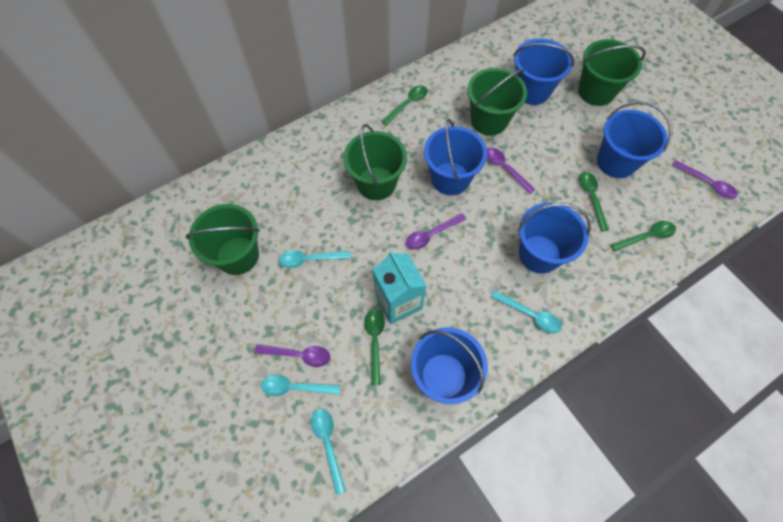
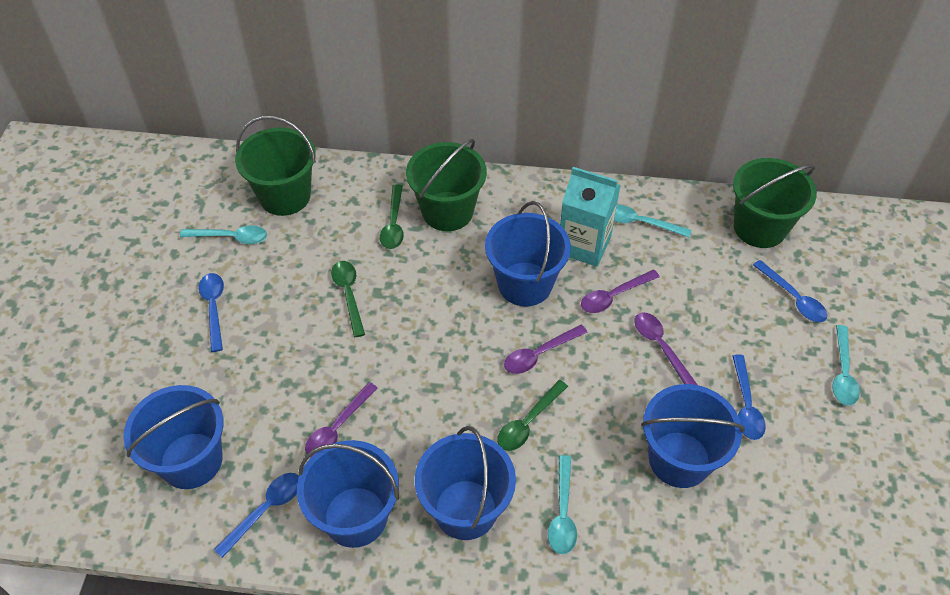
blue spoon: 0 -> 4
green bucket: 4 -> 3
green spoon: 4 -> 3

